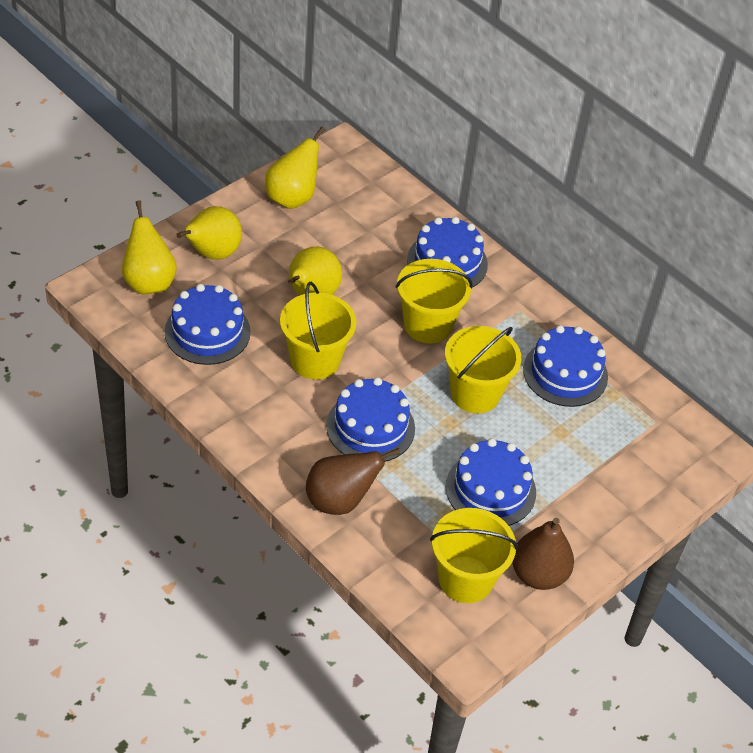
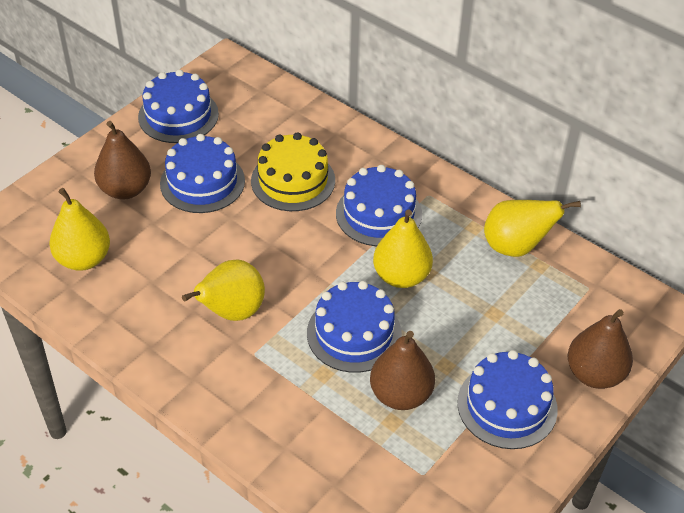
brown pear: 2 -> 3
yellow bucket: 4 -> 0
yellow cake: 0 -> 1

